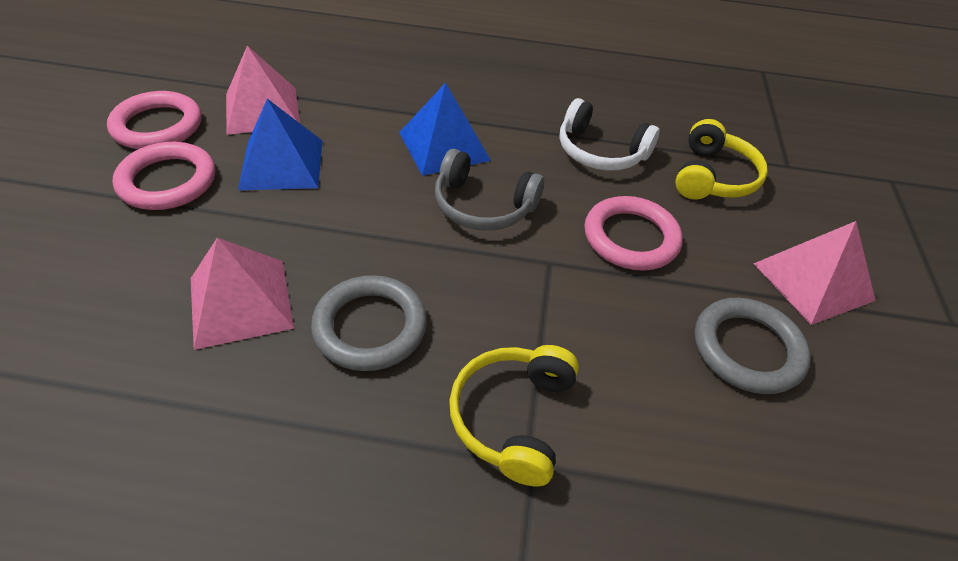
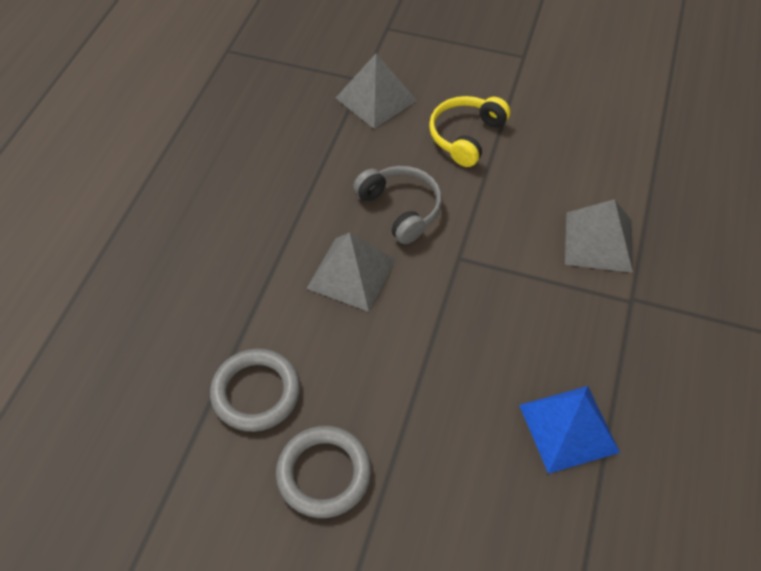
blue pyramid: 2 -> 1
grey pyramid: 0 -> 3
pink pyramid: 3 -> 0
pink ring: 3 -> 0
white headphones: 1 -> 0
yellow headphones: 2 -> 1

